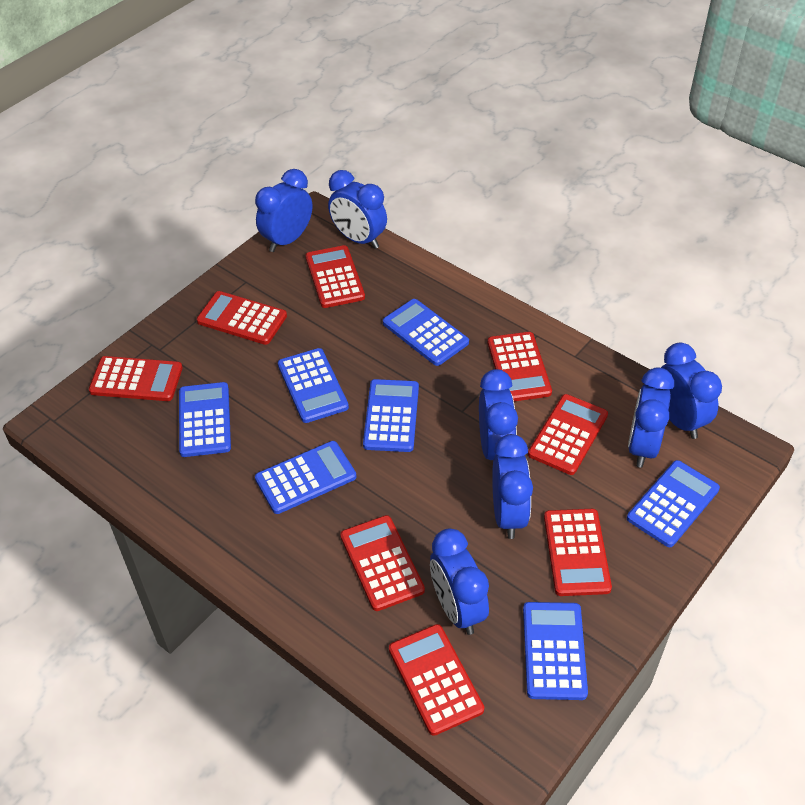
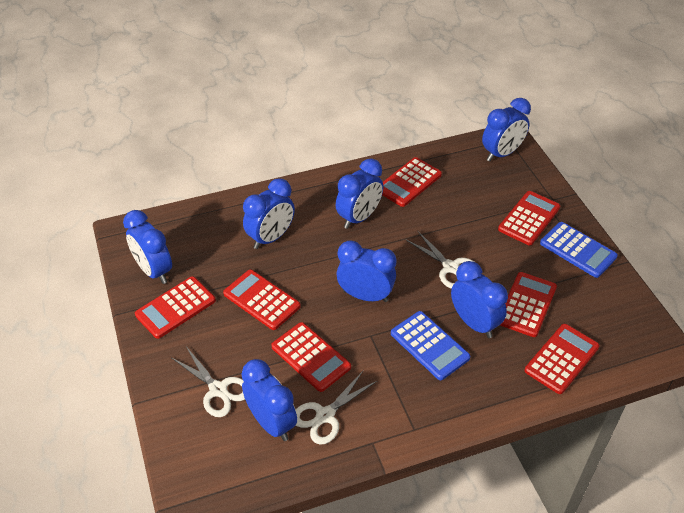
blue calculator: 7 -> 2
red calculator: 8 -> 7
white scissors: 0 -> 3

